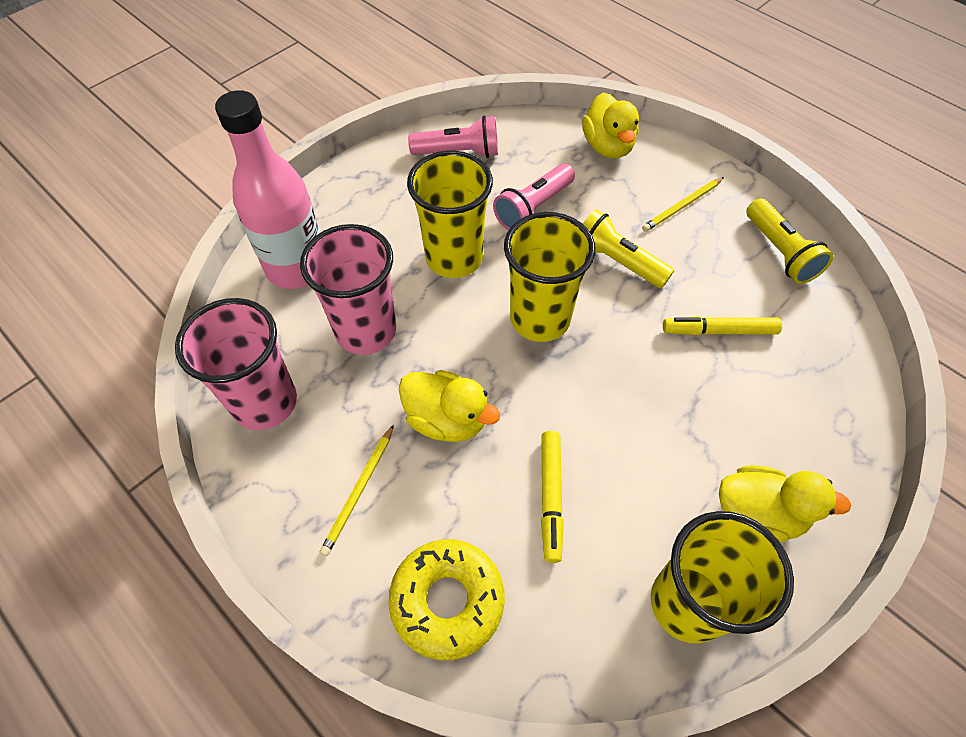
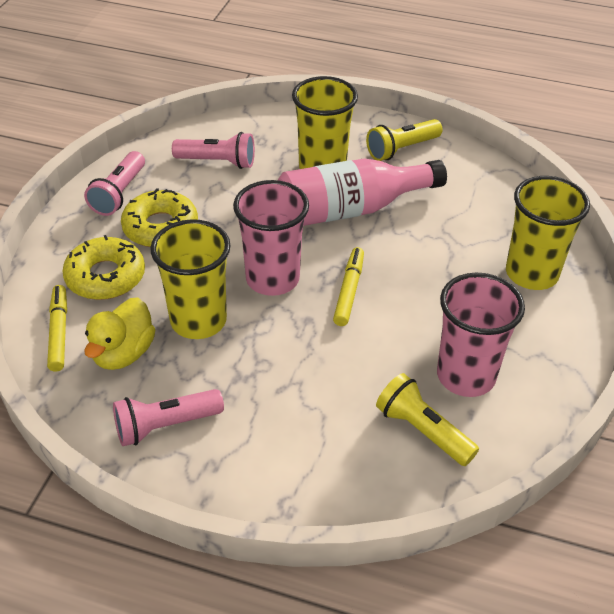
pink flashlight: 2 -> 3
yellow donut: 1 -> 2
yellow duck: 3 -> 1
yellow pencil: 2 -> 0

